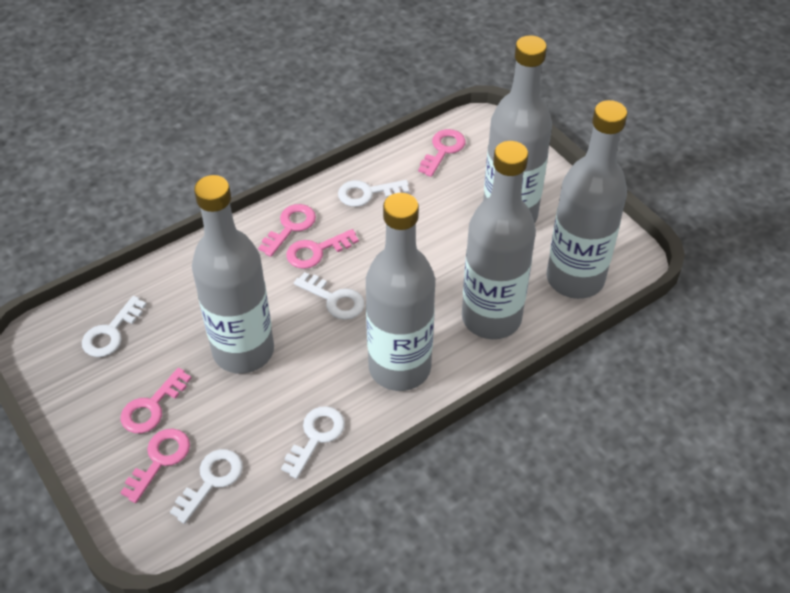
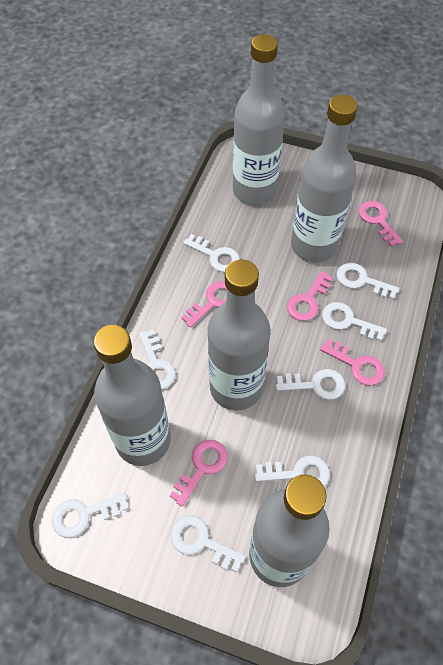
white key: 5 -> 8

